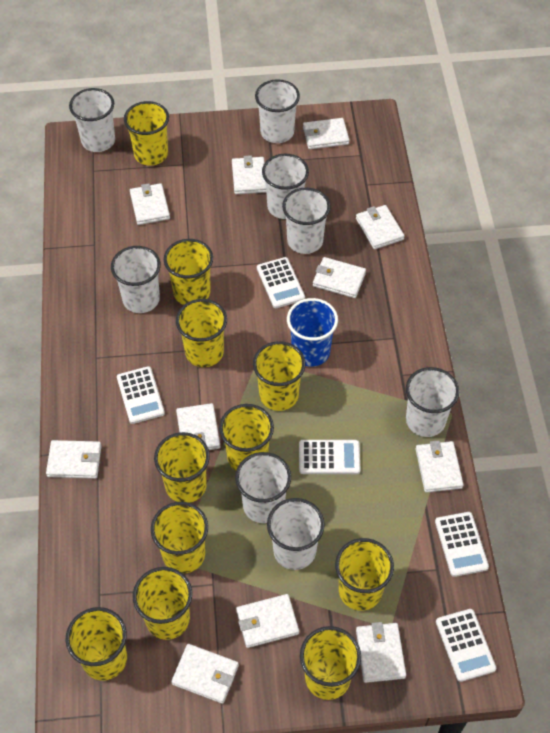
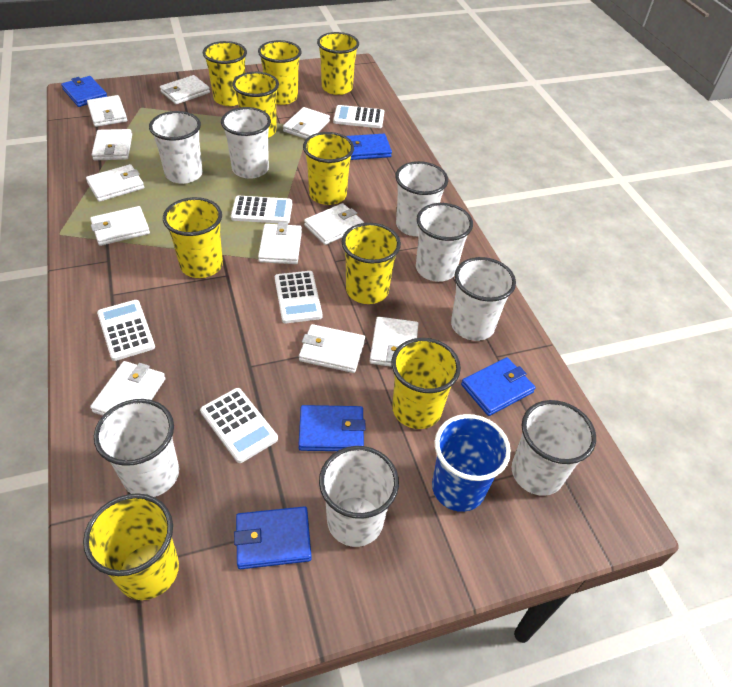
blue wallet: 0 -> 5
yellow cup: 11 -> 9

